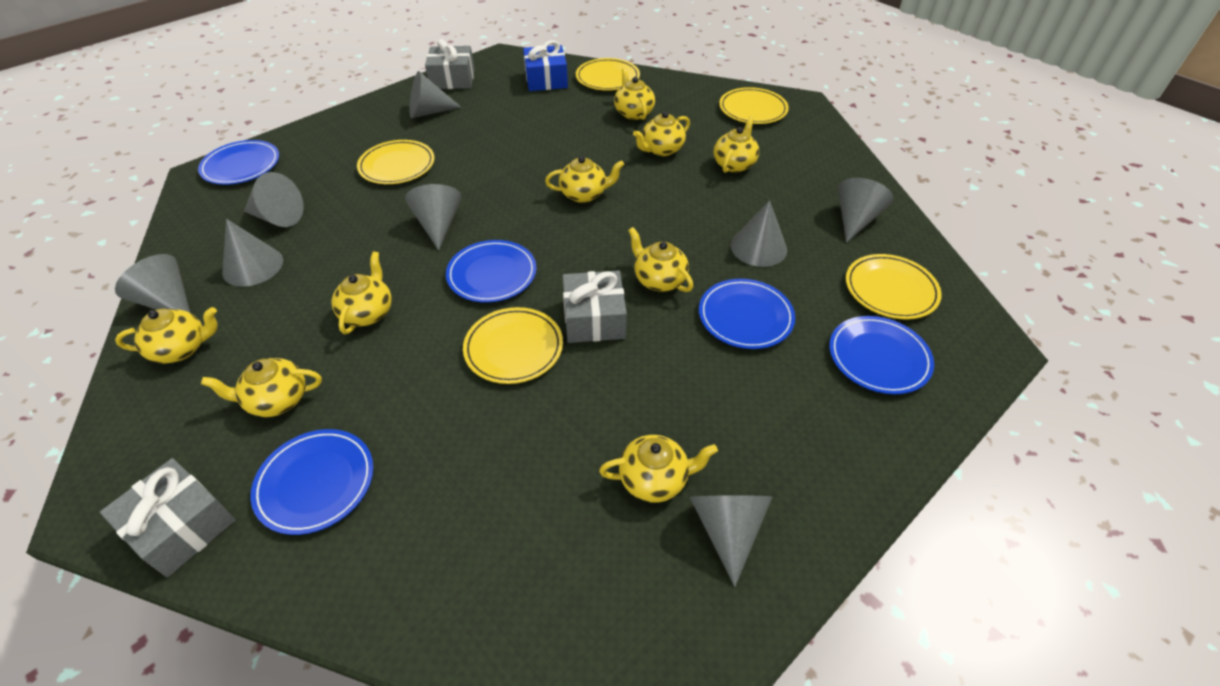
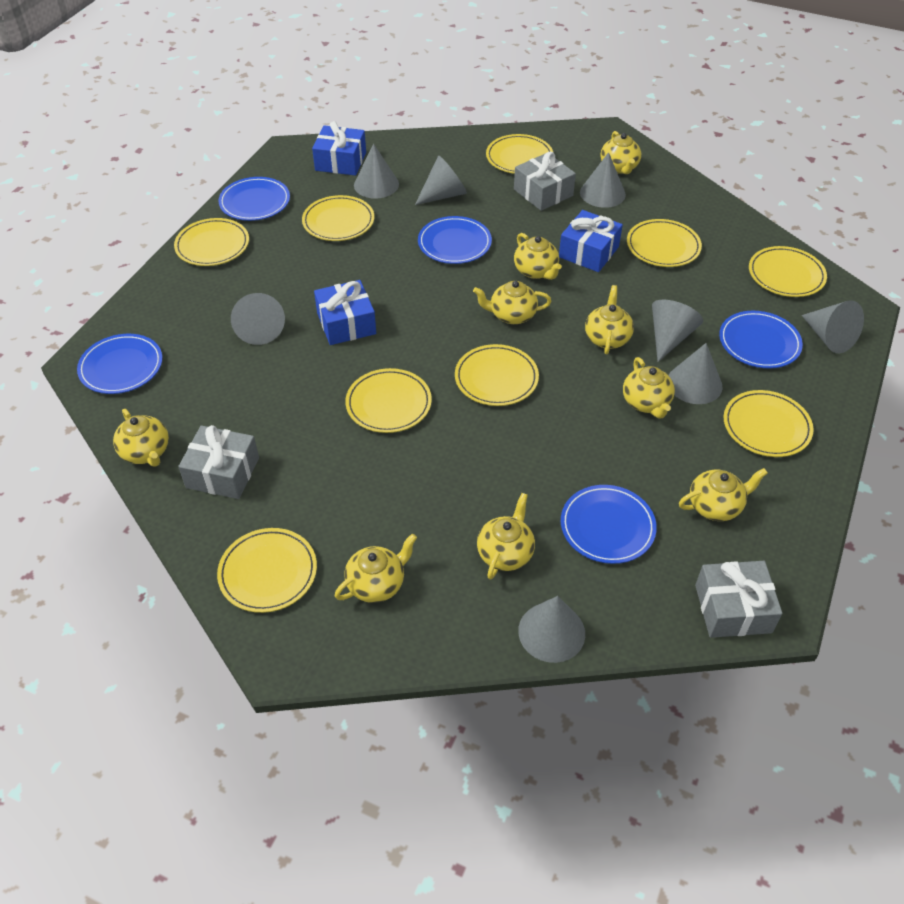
blue gift: 1 -> 3
yellow plate: 5 -> 9

